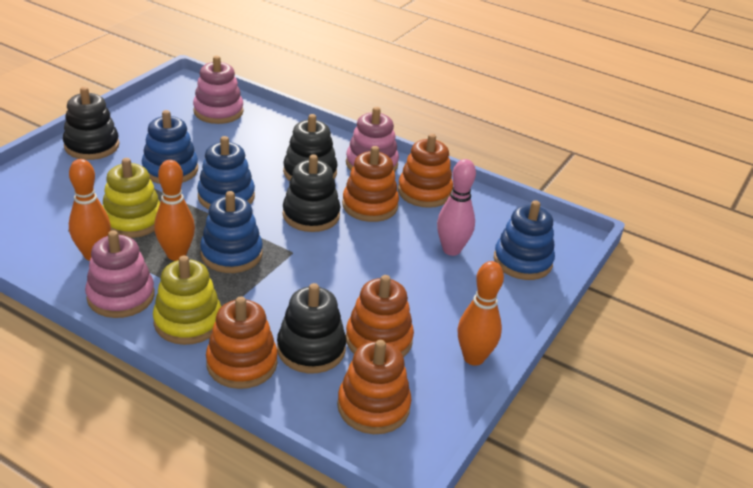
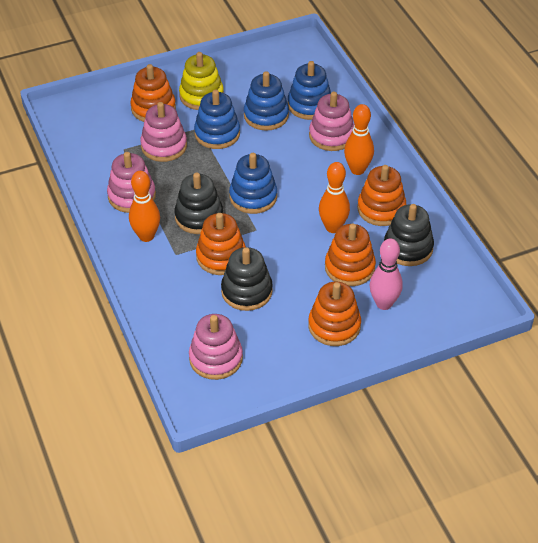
black stacking toy: 4 -> 3
pink stacking toy: 3 -> 4
yellow stacking toy: 2 -> 1

